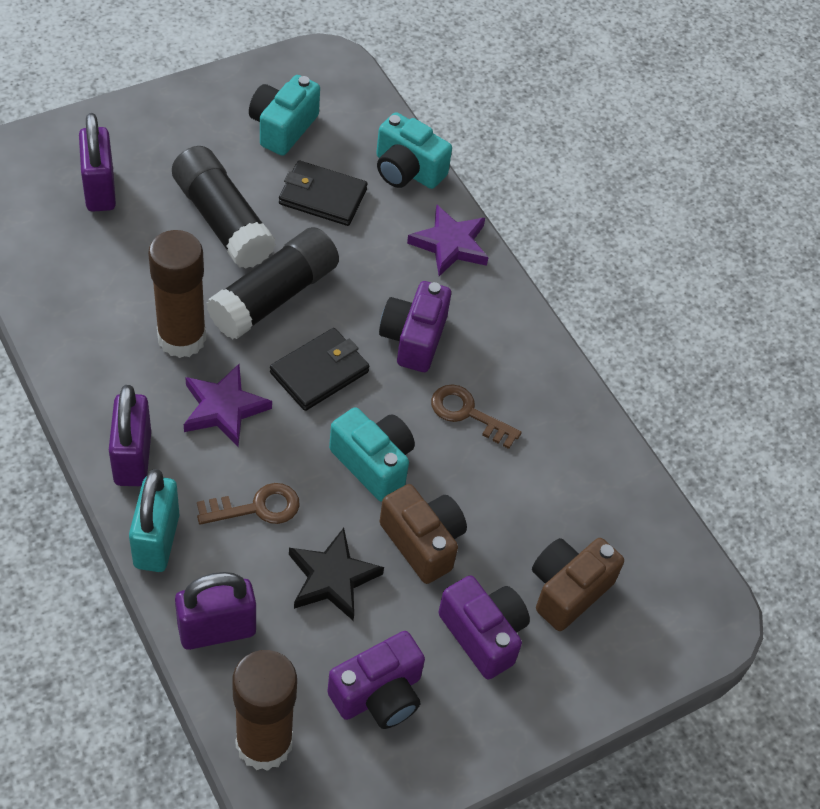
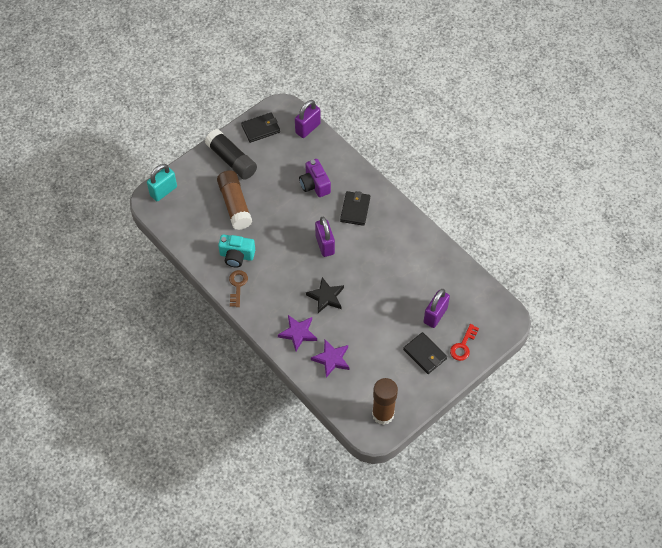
black glue stick: 2 -> 1
black wallet: 2 -> 3
brown camera: 2 -> 0
brown key: 2 -> 1
purple camera: 3 -> 1
red key: 0 -> 1
turquoise camera: 3 -> 1

